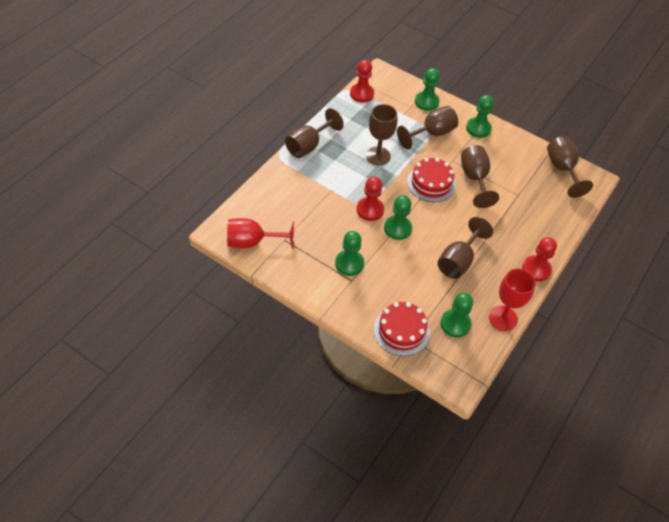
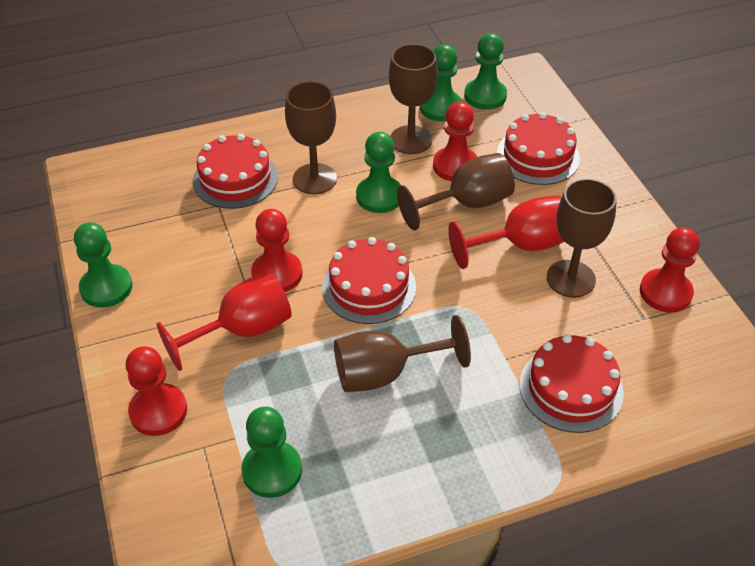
brown goblet: 6 -> 5
red cake: 2 -> 4
red pawn: 3 -> 4

